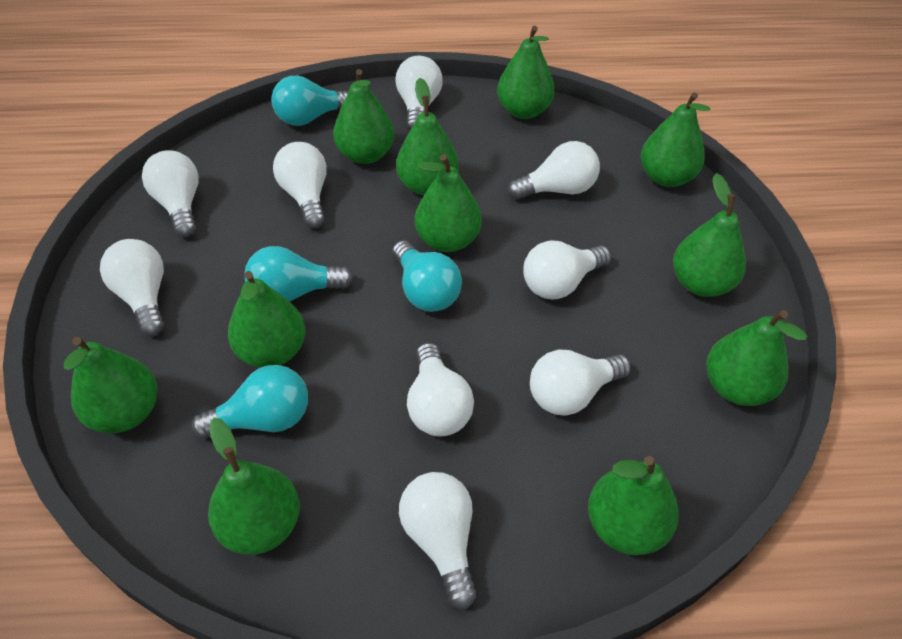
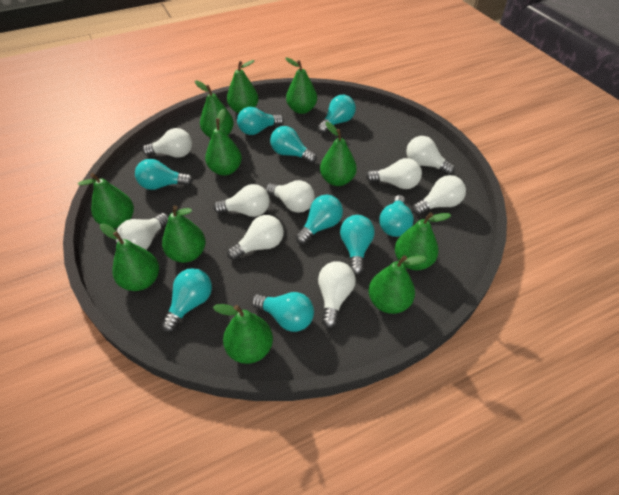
turquoise light bulb: 4 -> 9

